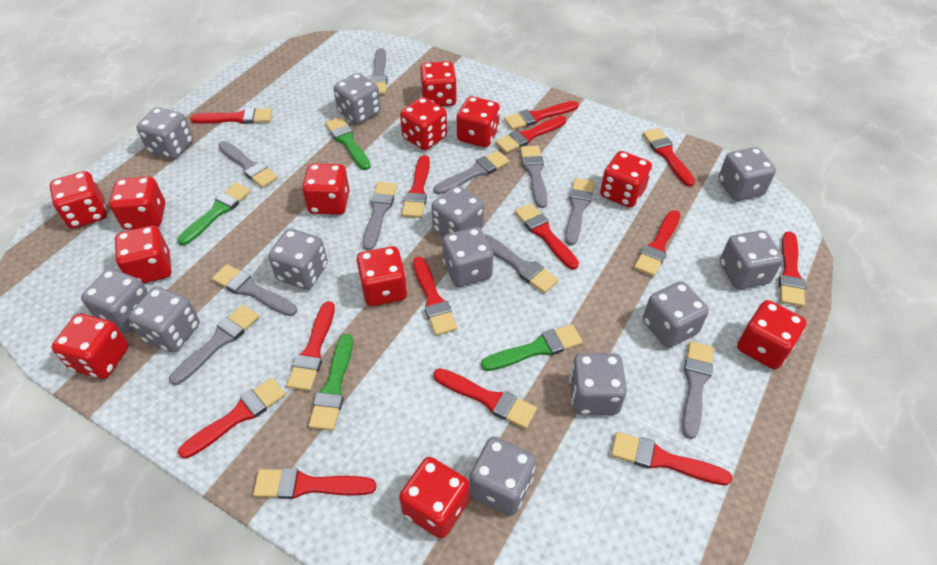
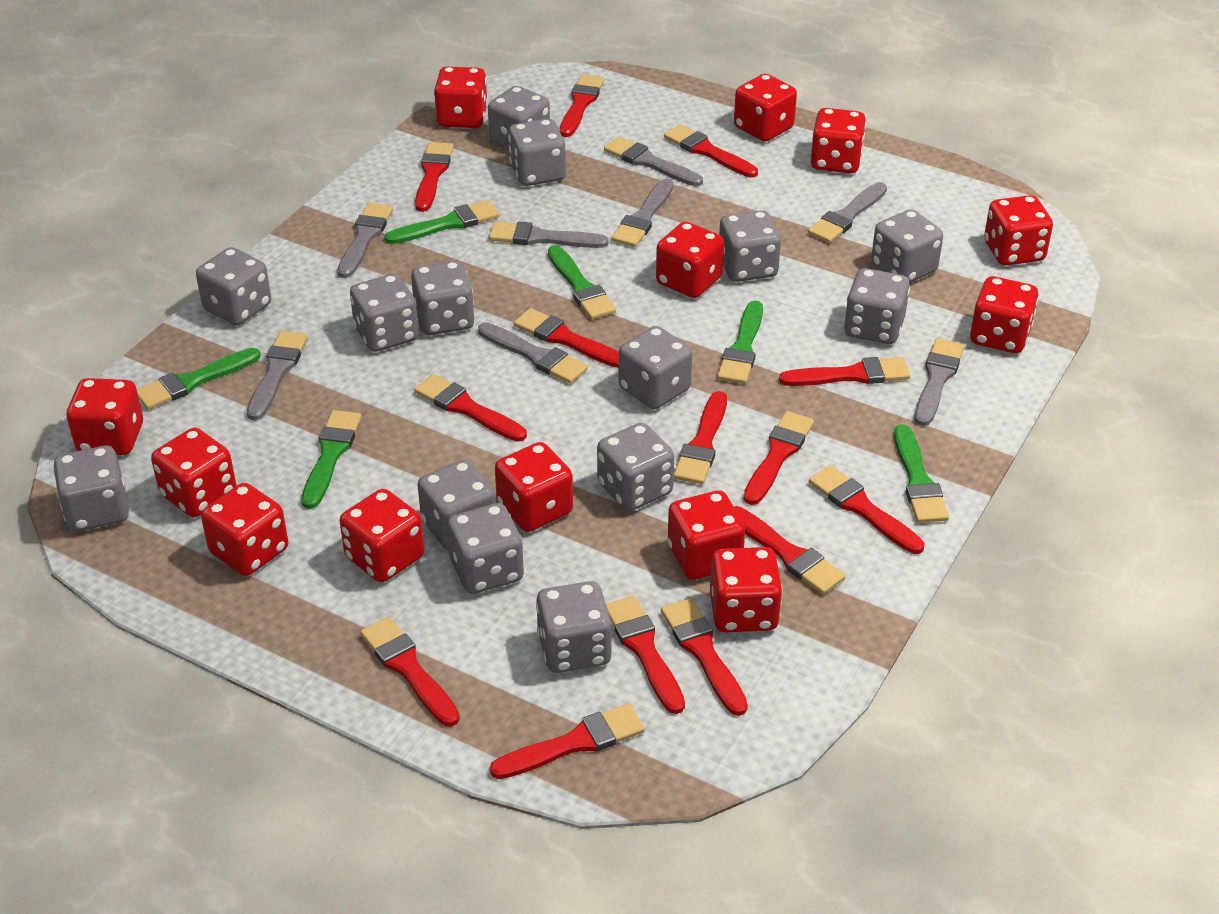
green brush: 4 -> 6
grey brush: 10 -> 8
grey dice: 12 -> 14
red dice: 12 -> 13

